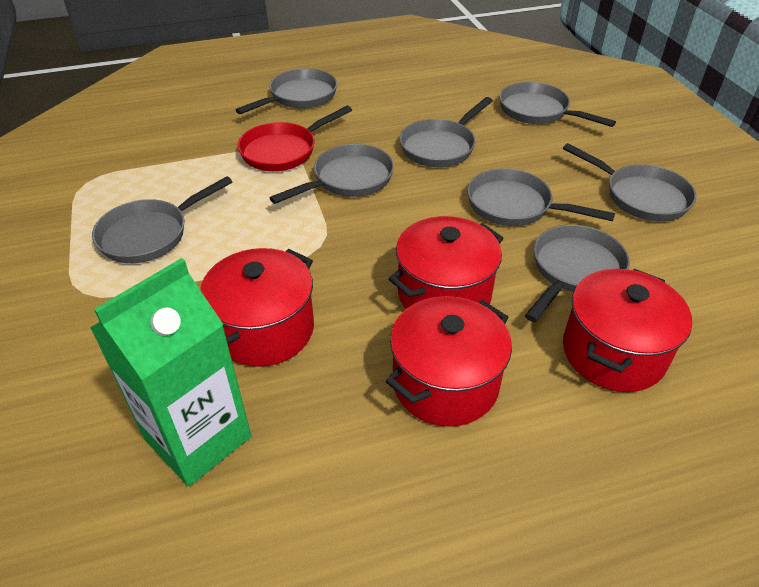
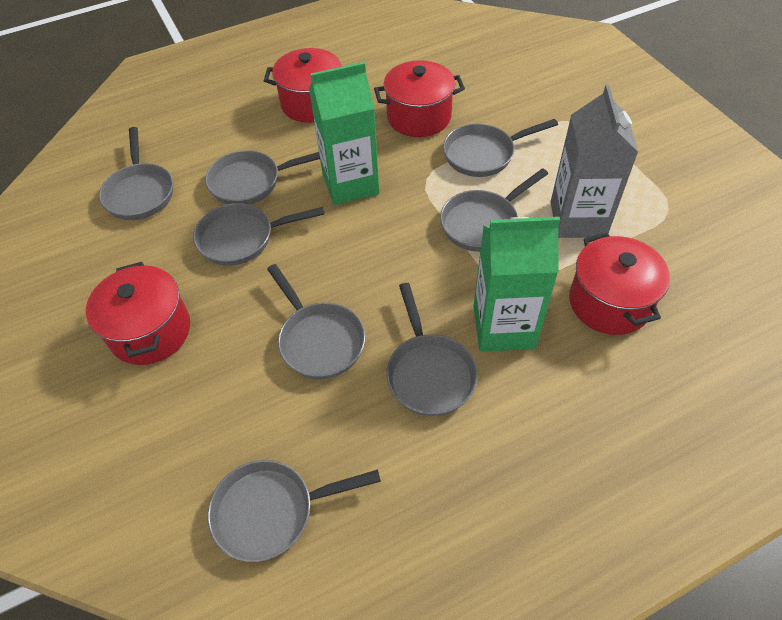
green carton: 1 -> 2
grey carton: 0 -> 1
red pan: 1 -> 0

